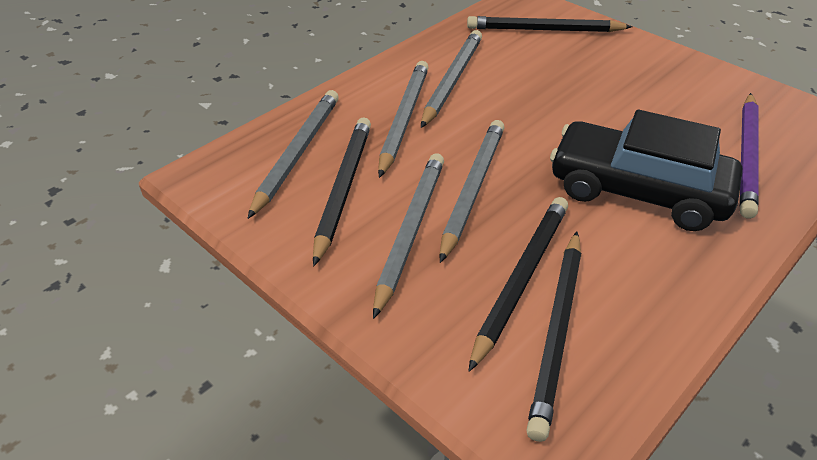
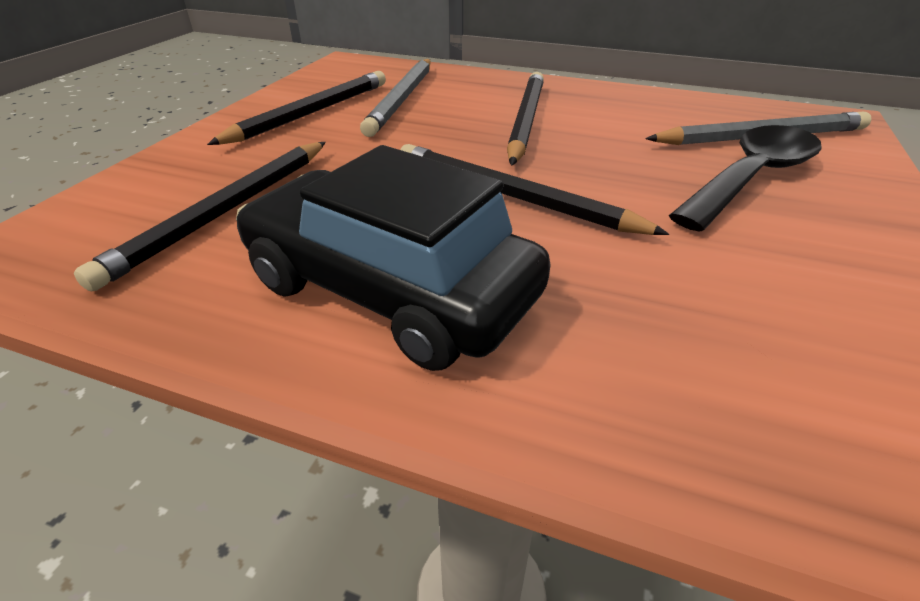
black spoon: 0 -> 1
grey pencil: 5 -> 2
purple pencil: 1 -> 0

